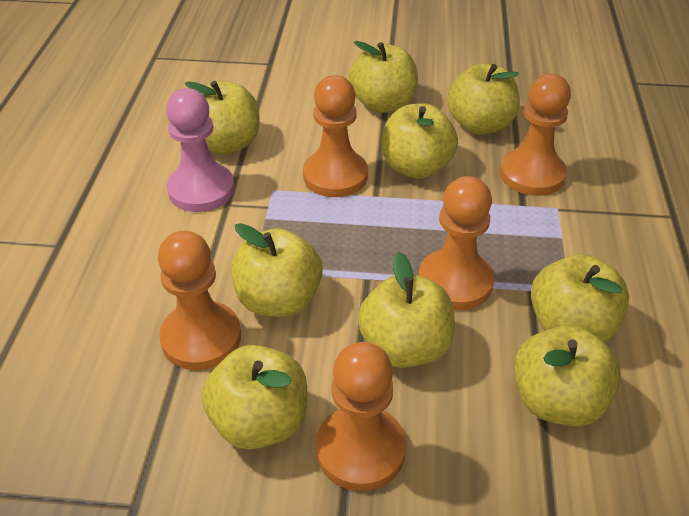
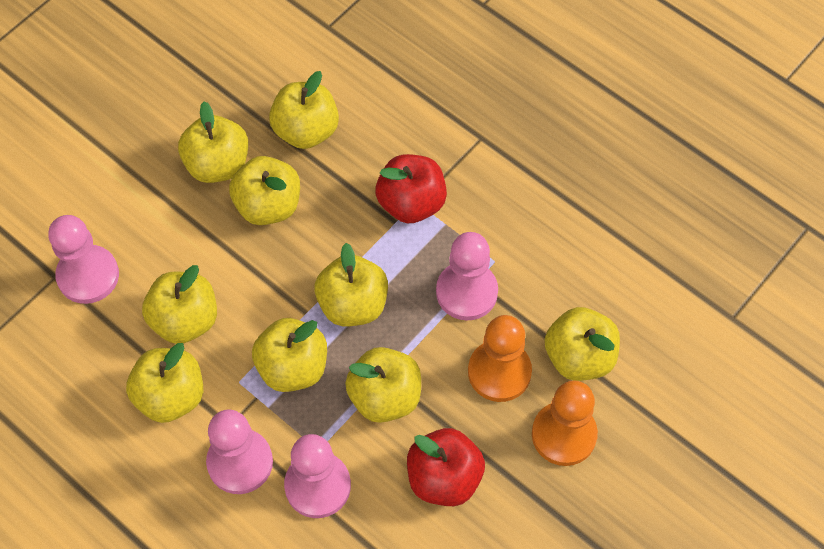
orange pawn: 5 -> 2
pink pawn: 1 -> 4
red apple: 0 -> 2

